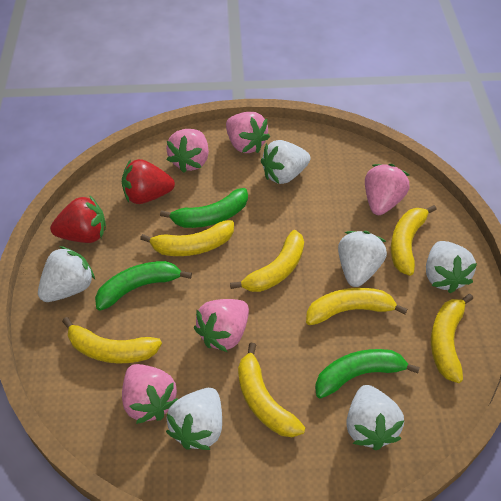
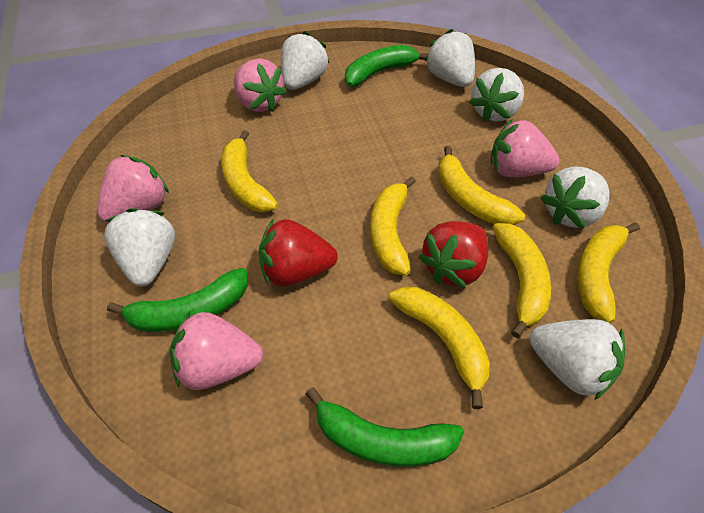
pink strawberry: 5 -> 4
yellow banana: 7 -> 6

